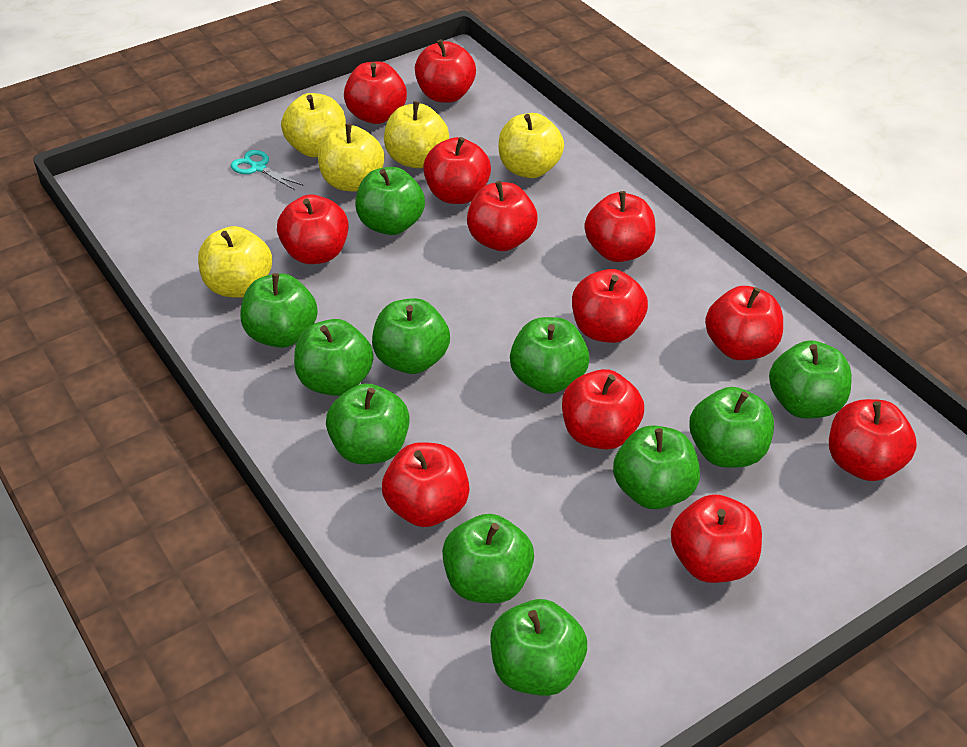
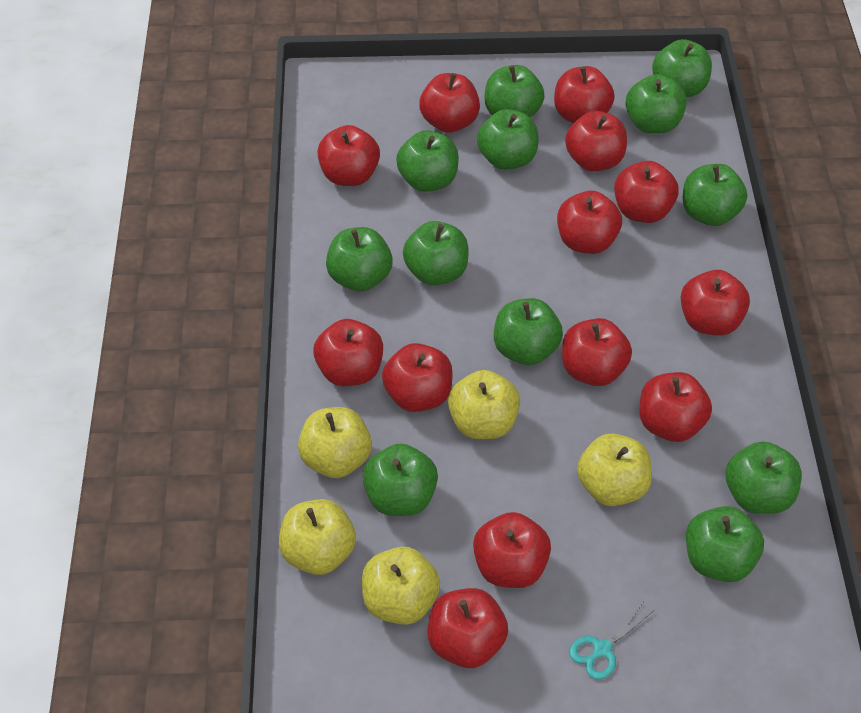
green apple: 11 -> 12
red apple: 12 -> 13

